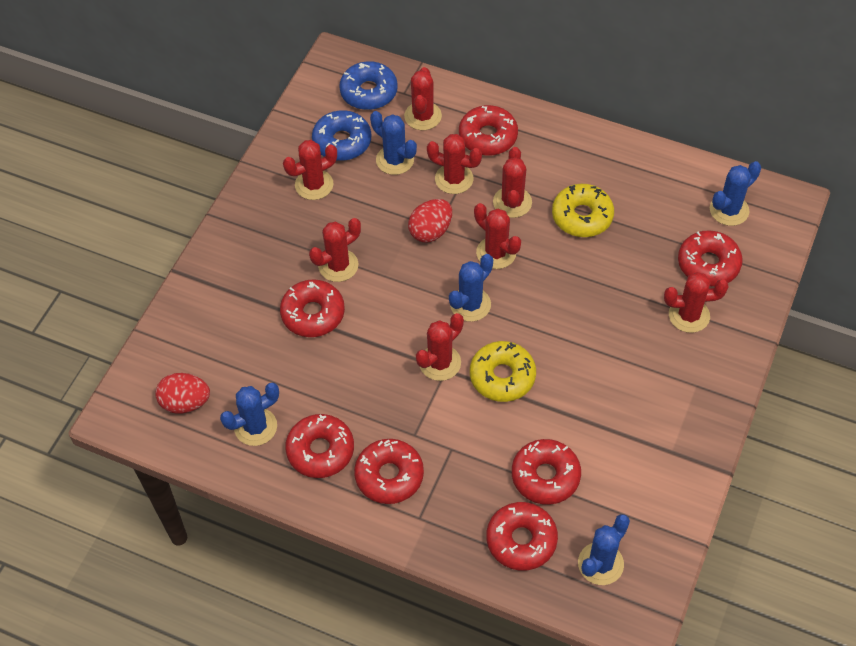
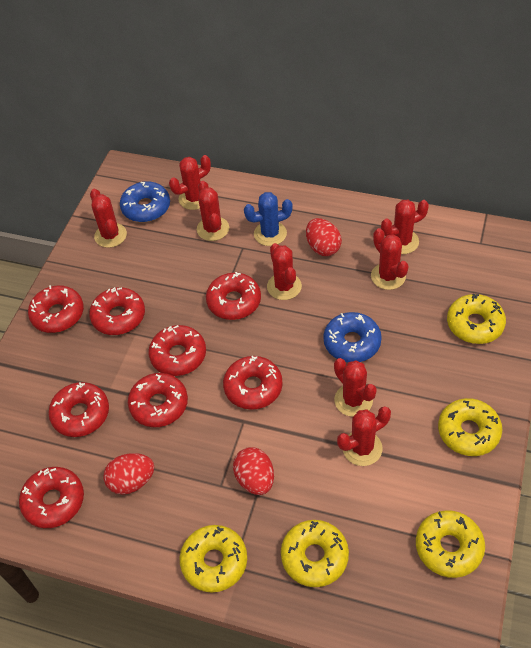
blue cactus: 5 -> 1
red donut: 7 -> 8
red egg: 2 -> 3
yellow donut: 2 -> 5

